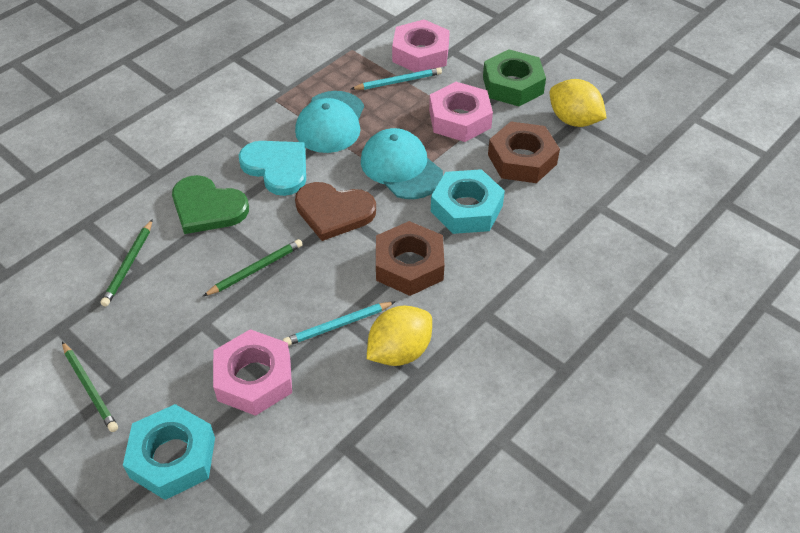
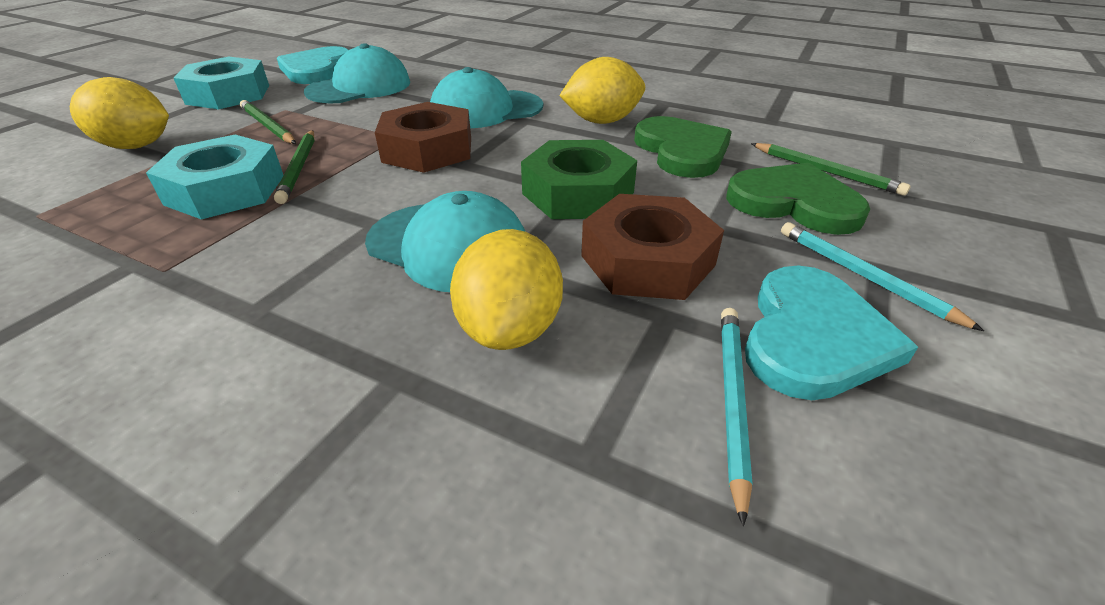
brown heart: 1 -> 0
green heart: 1 -> 2
pink nut: 3 -> 0
turquoise cap: 2 -> 3
turquoise heart: 1 -> 2
yellow lemon: 2 -> 3

